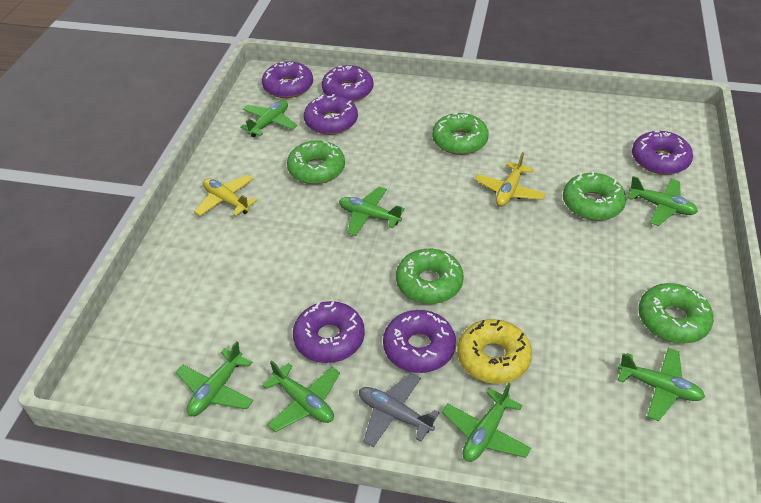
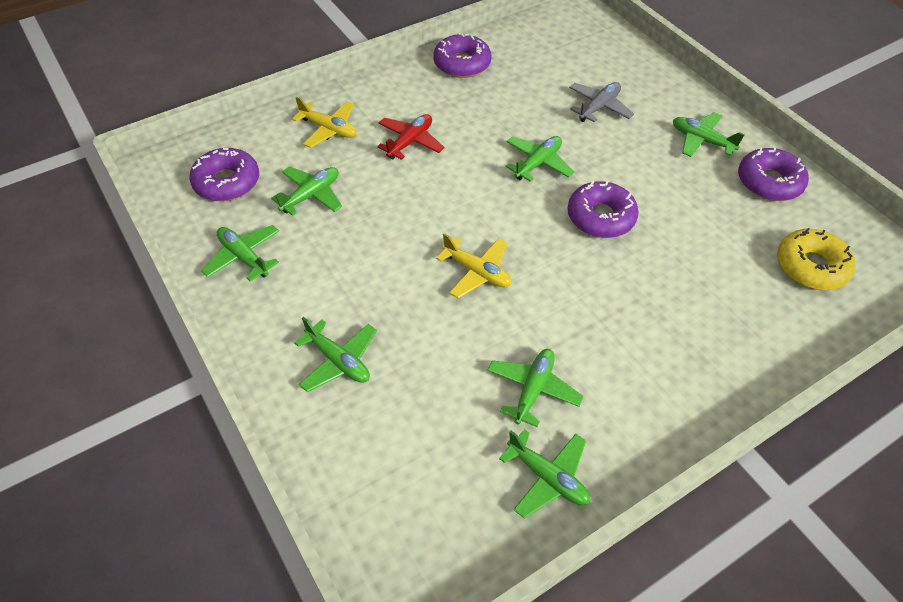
green donut: 5 -> 0
purple donut: 6 -> 4
red plane: 0 -> 1

